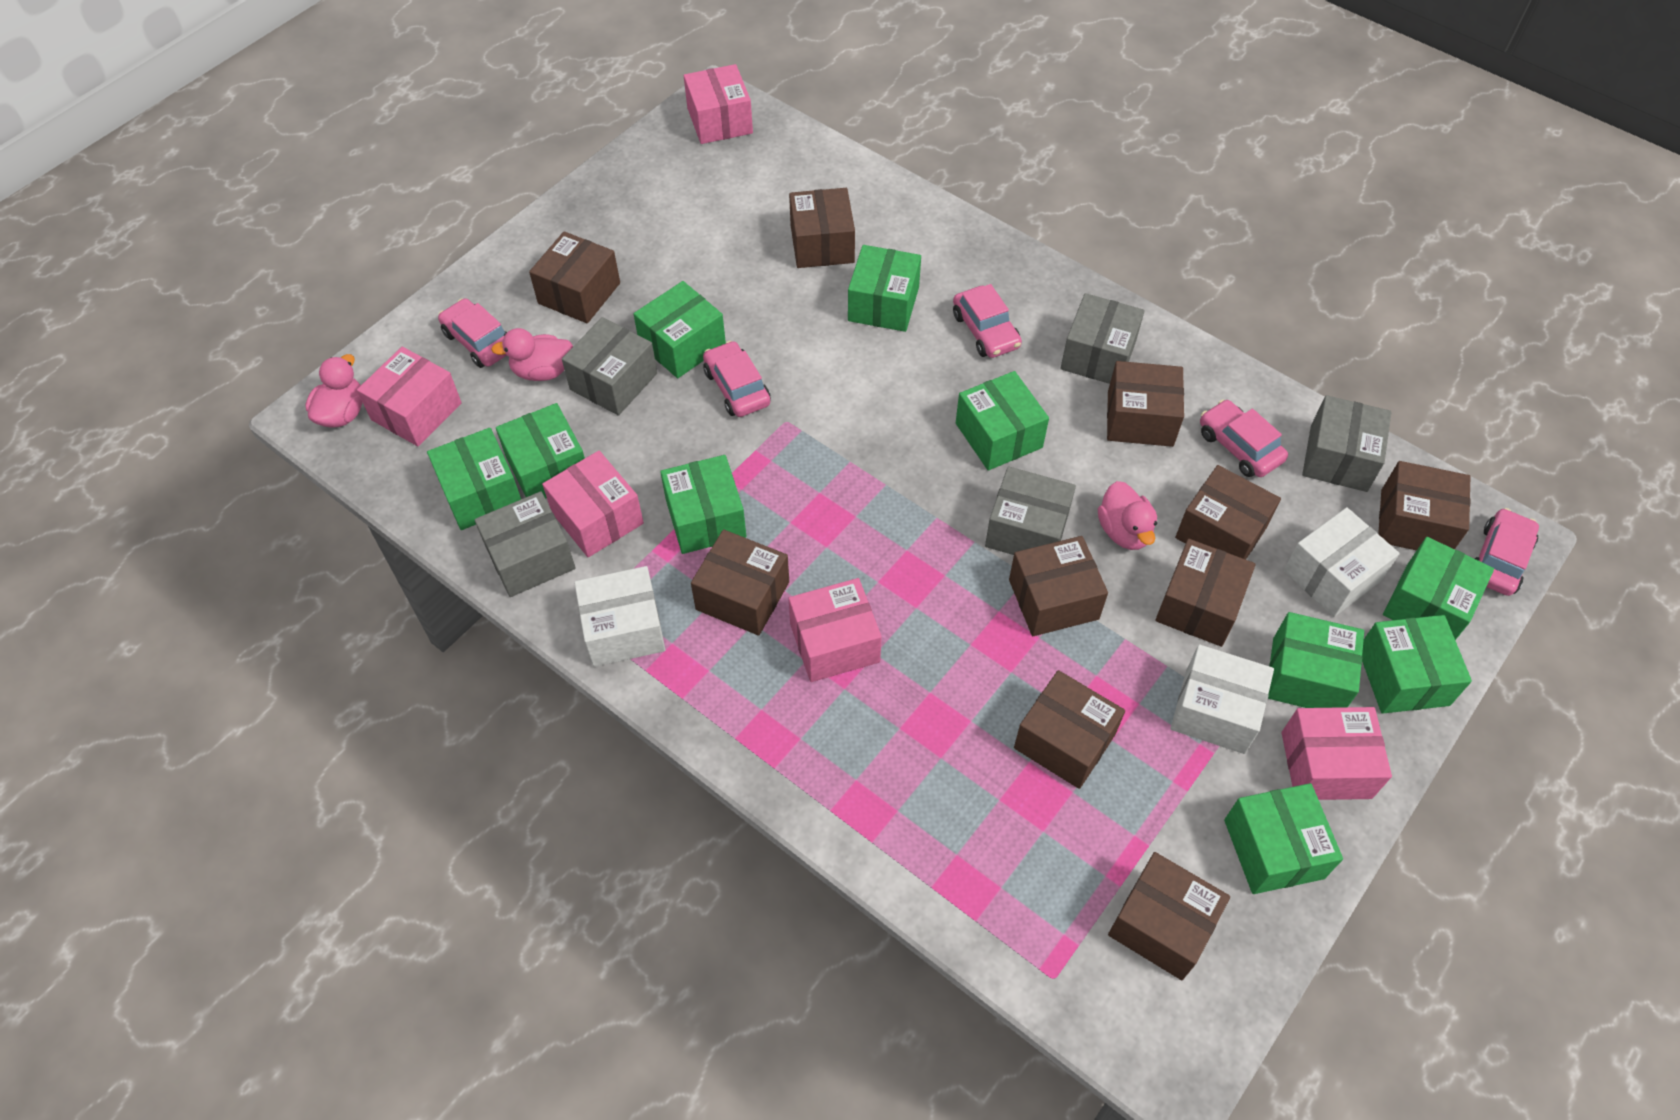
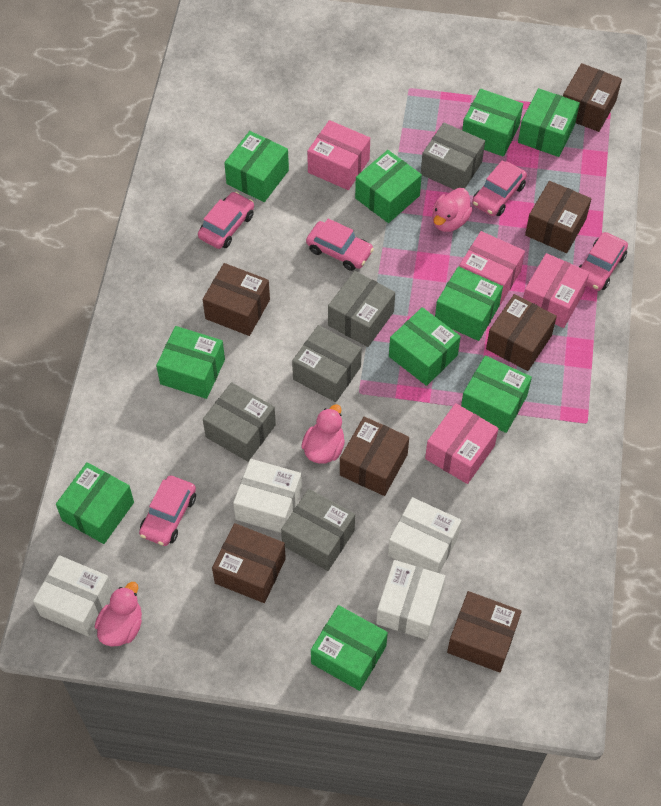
brown box: 10 -> 7
pink box: 5 -> 4
white box: 3 -> 4

